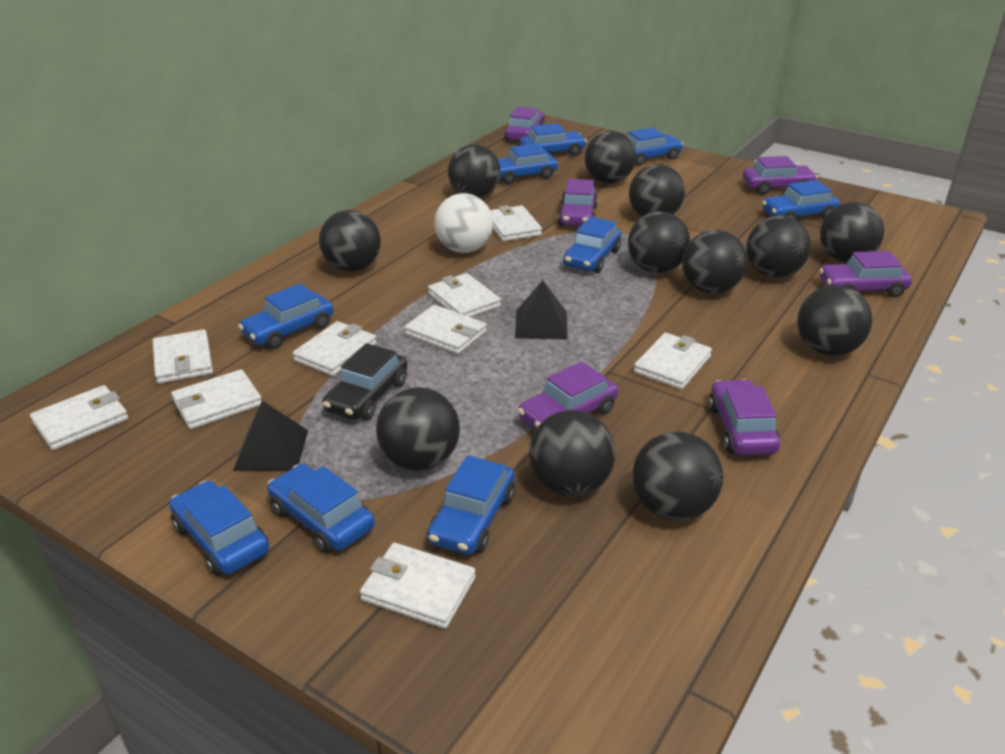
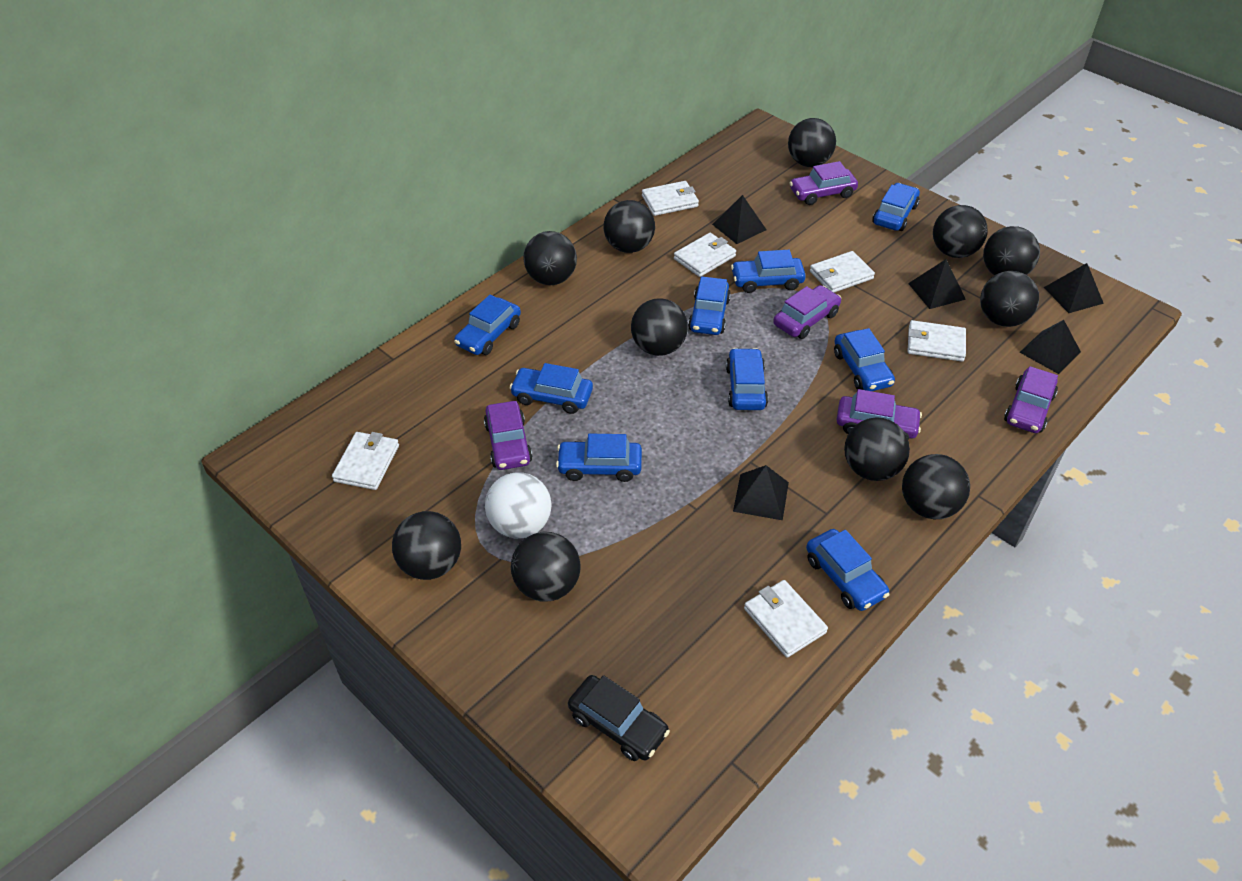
black ball: 12 -> 11
black pyramid: 2 -> 5
purple car: 6 -> 5
white wallet: 9 -> 6

